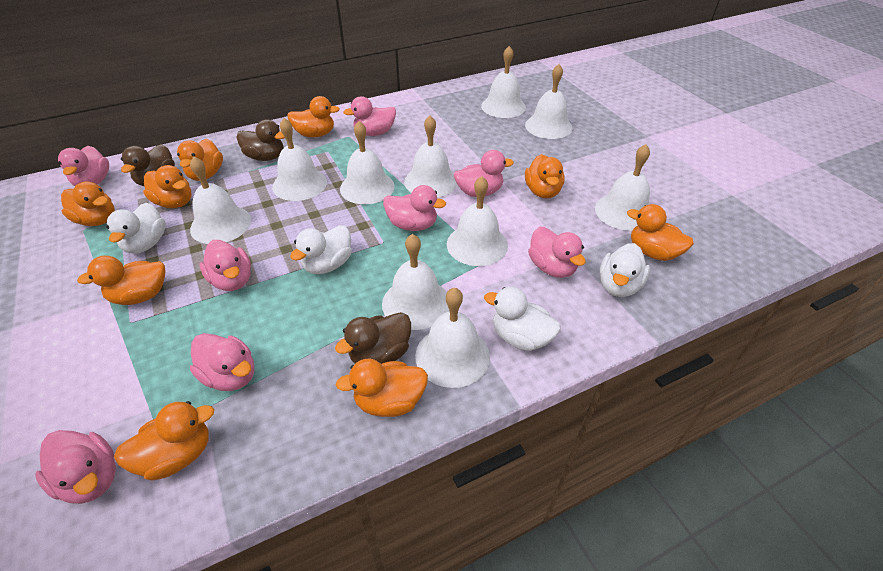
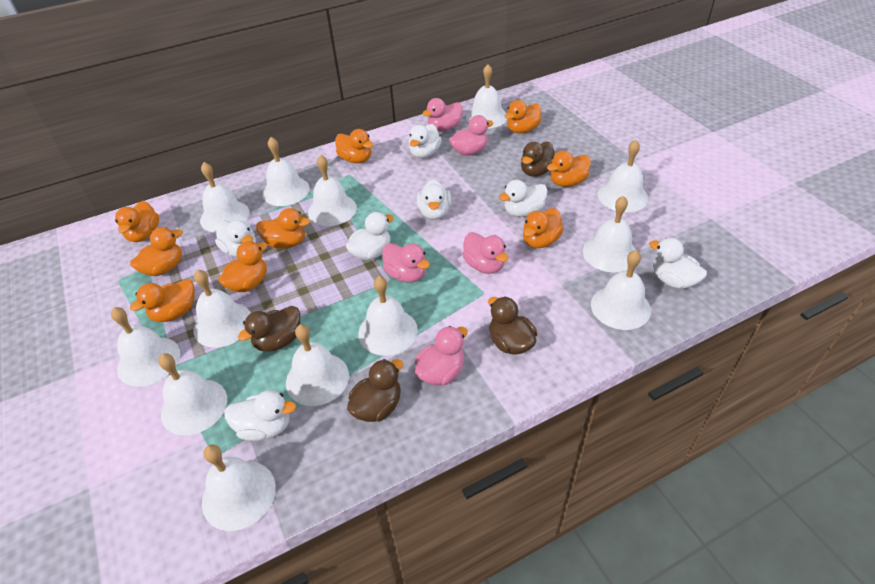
brown duck: 3 -> 4
pink duck: 8 -> 5
white bell: 10 -> 13
white duck: 4 -> 7

